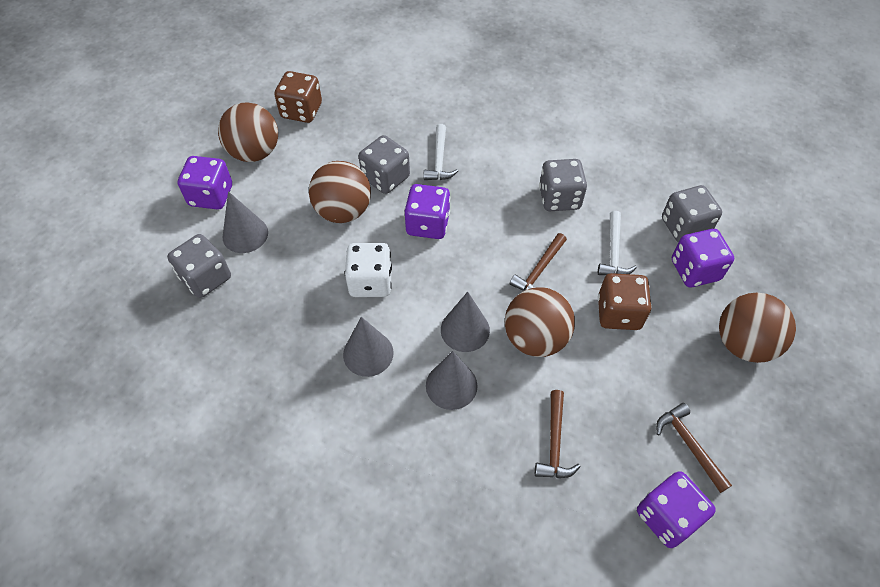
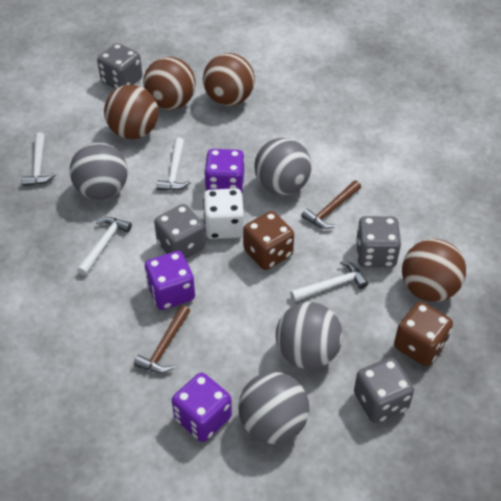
brown hammer: 3 -> 2
grey ball: 0 -> 4
grey cone: 4 -> 0
purple dice: 4 -> 3
white hammer: 2 -> 4

